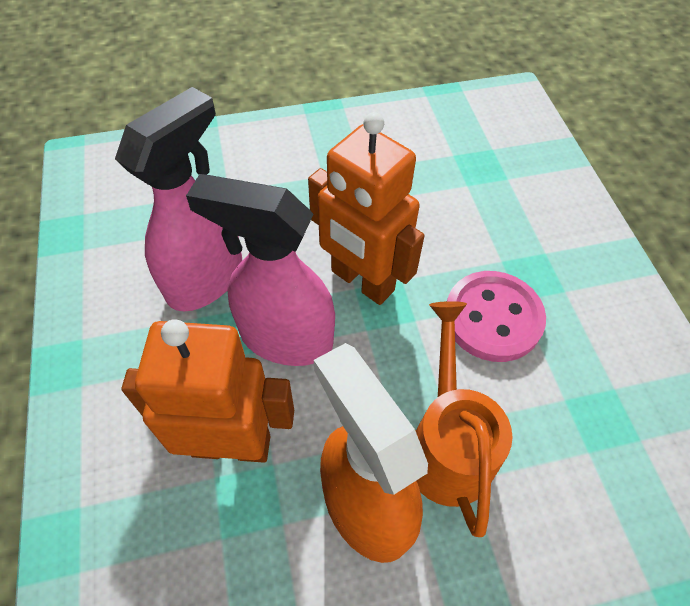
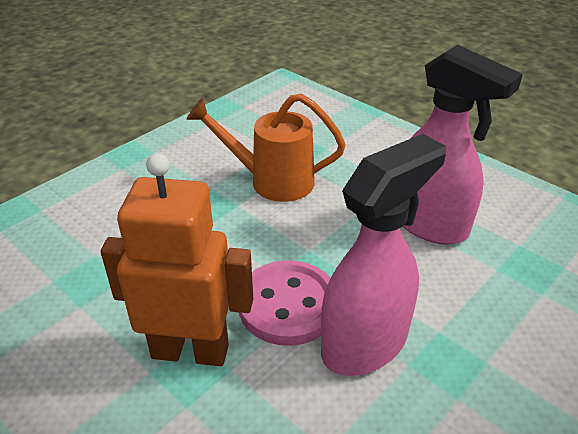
orange robot: 2 -> 1
orange spray bottle: 1 -> 0

